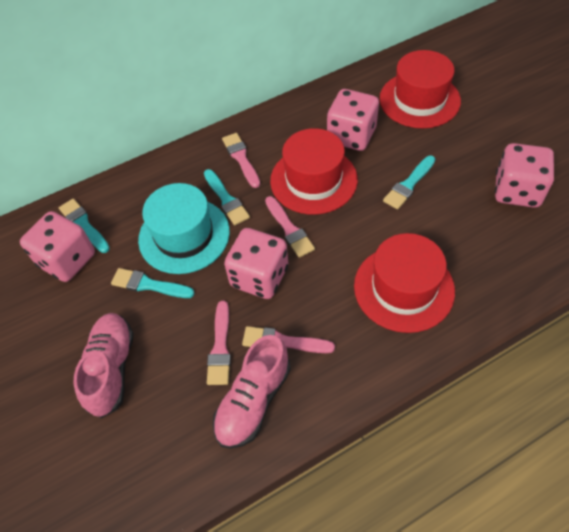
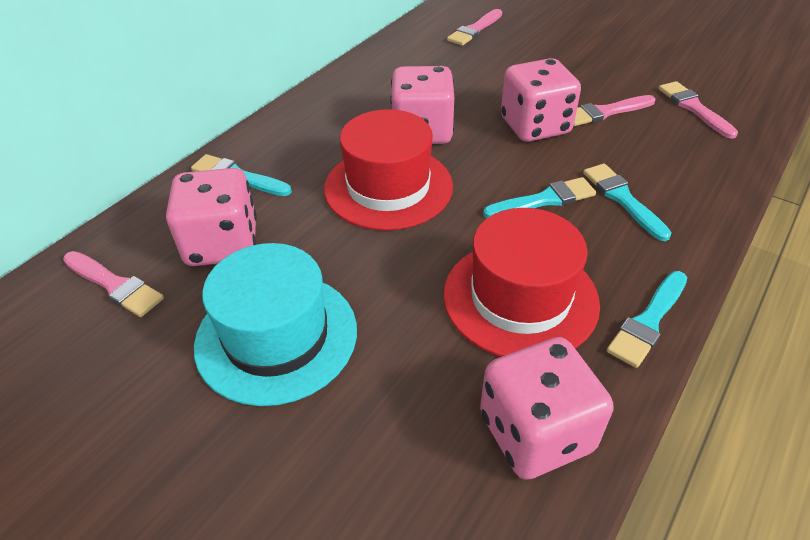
pink shoe: 2 -> 0
red hat: 3 -> 2

